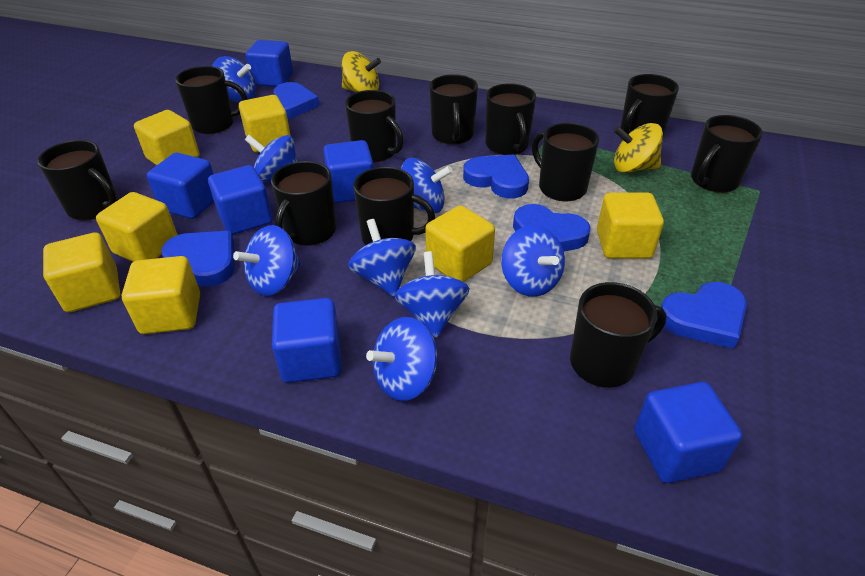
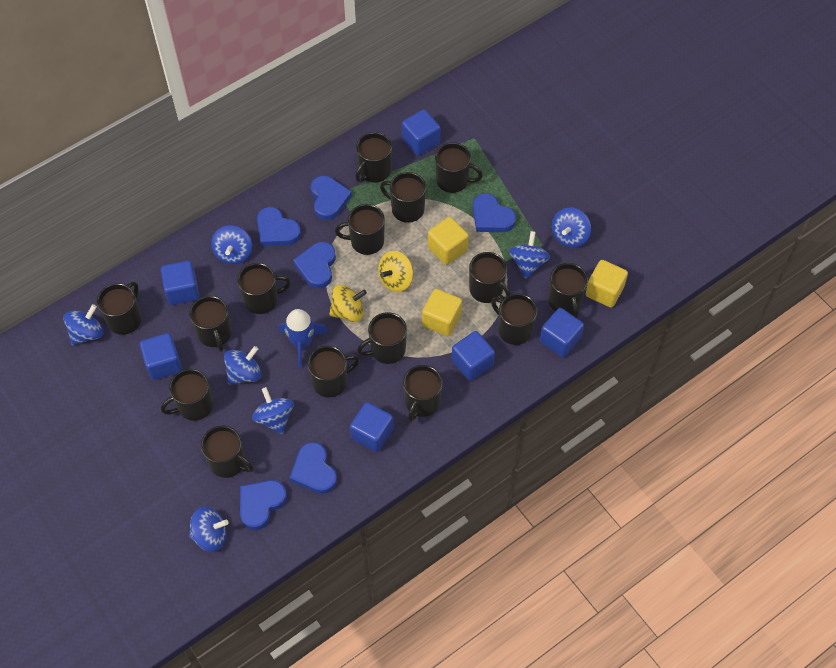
black mug: 11 -> 15
blue heart: 5 -> 6
blue rocket: 0 -> 1
blue spinning top: 8 -> 7
yellow cube: 7 -> 3

